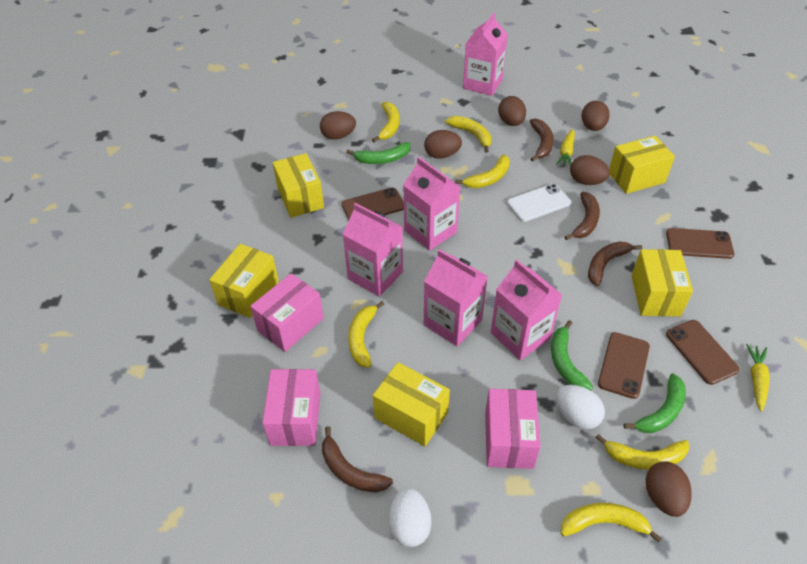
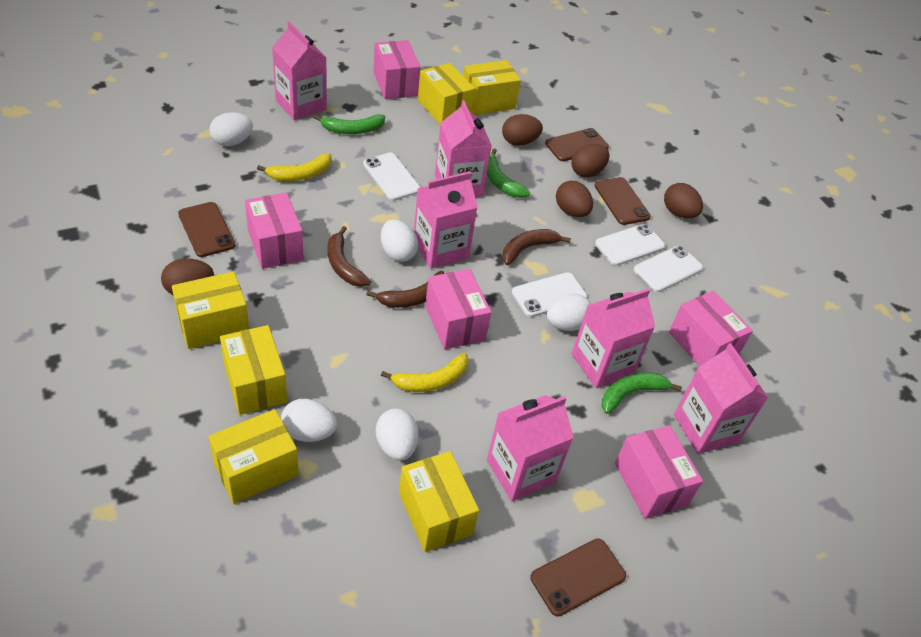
brown banana: 4 -> 3
brown egg: 6 -> 5
pink box: 3 -> 5
pink carton: 5 -> 6
white egg: 2 -> 5
white phone: 1 -> 4
yellow banana: 6 -> 2
yellow box: 5 -> 6
yellow carrot: 2 -> 0

